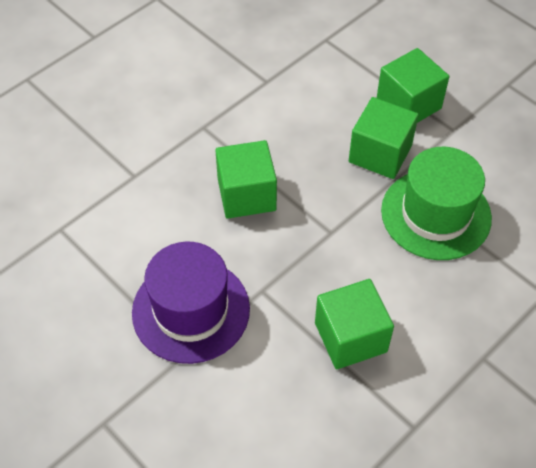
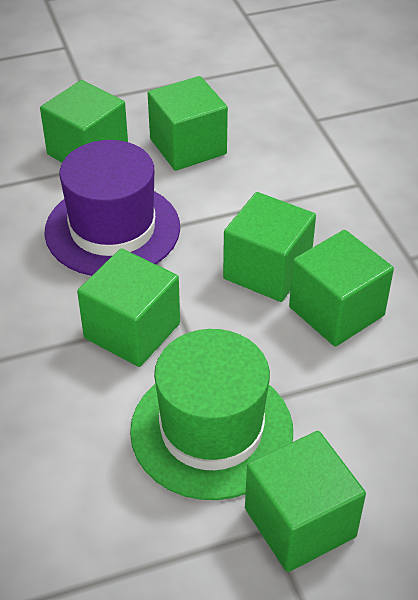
green cube: 4 -> 6

